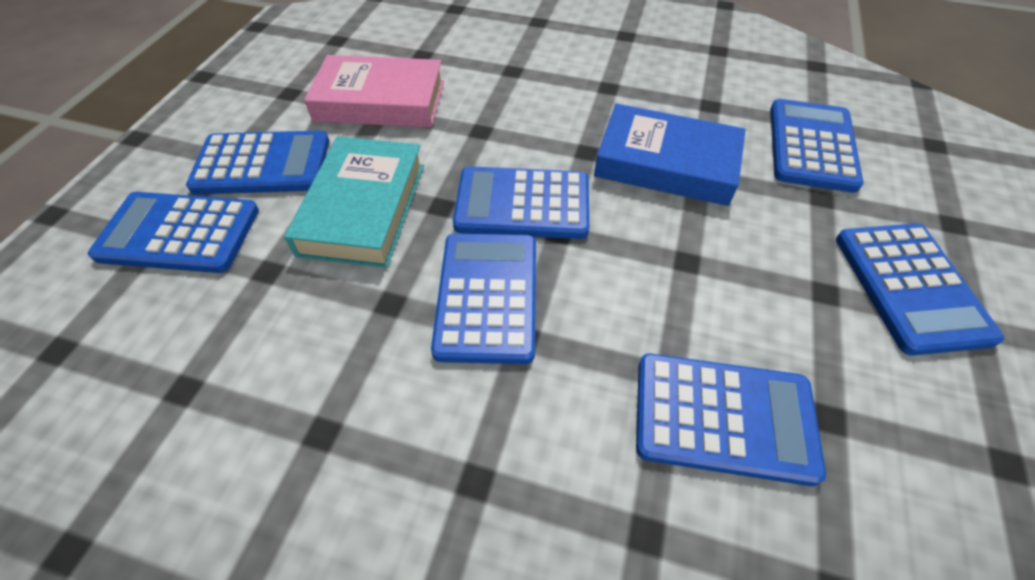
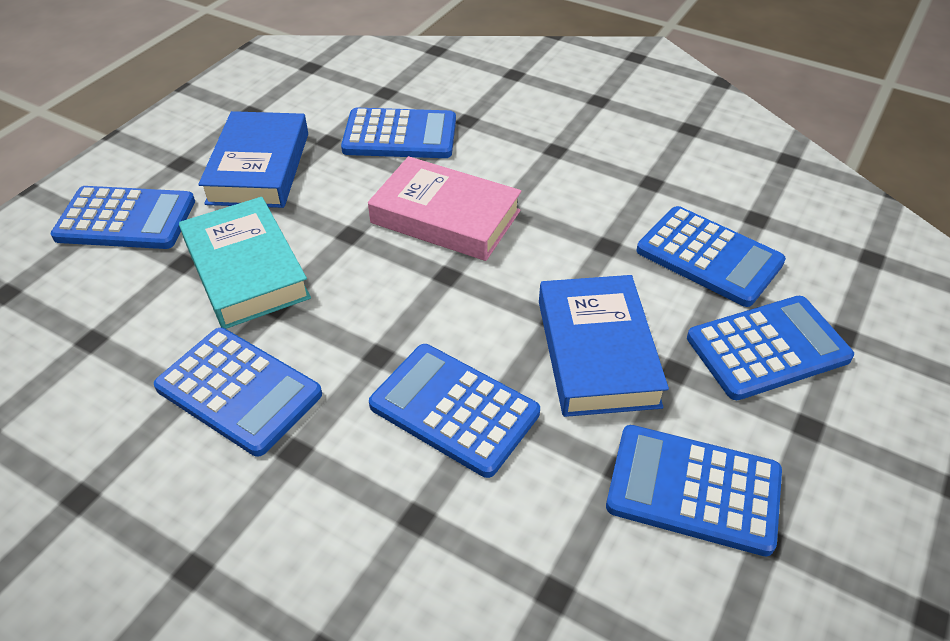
blue book: 1 -> 2

